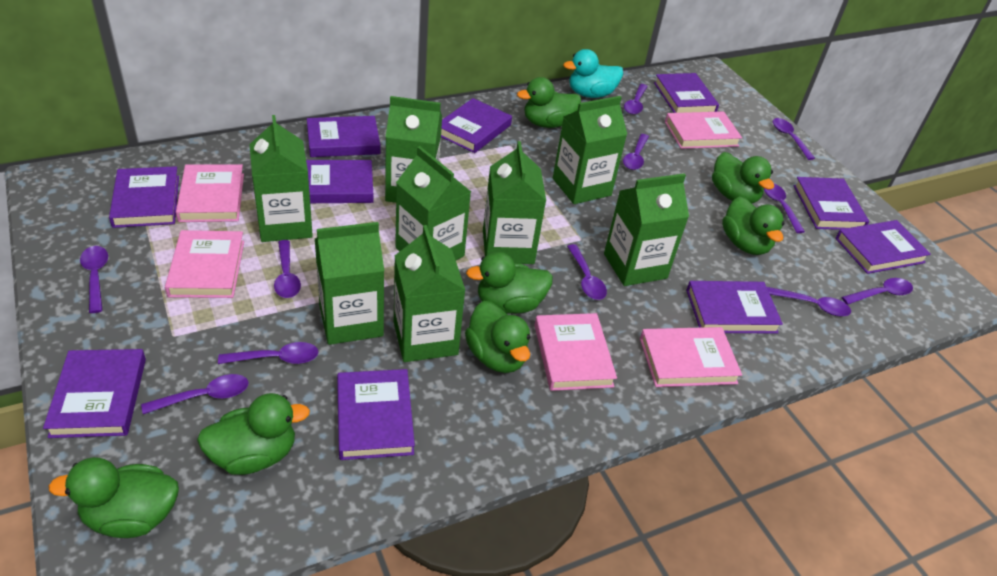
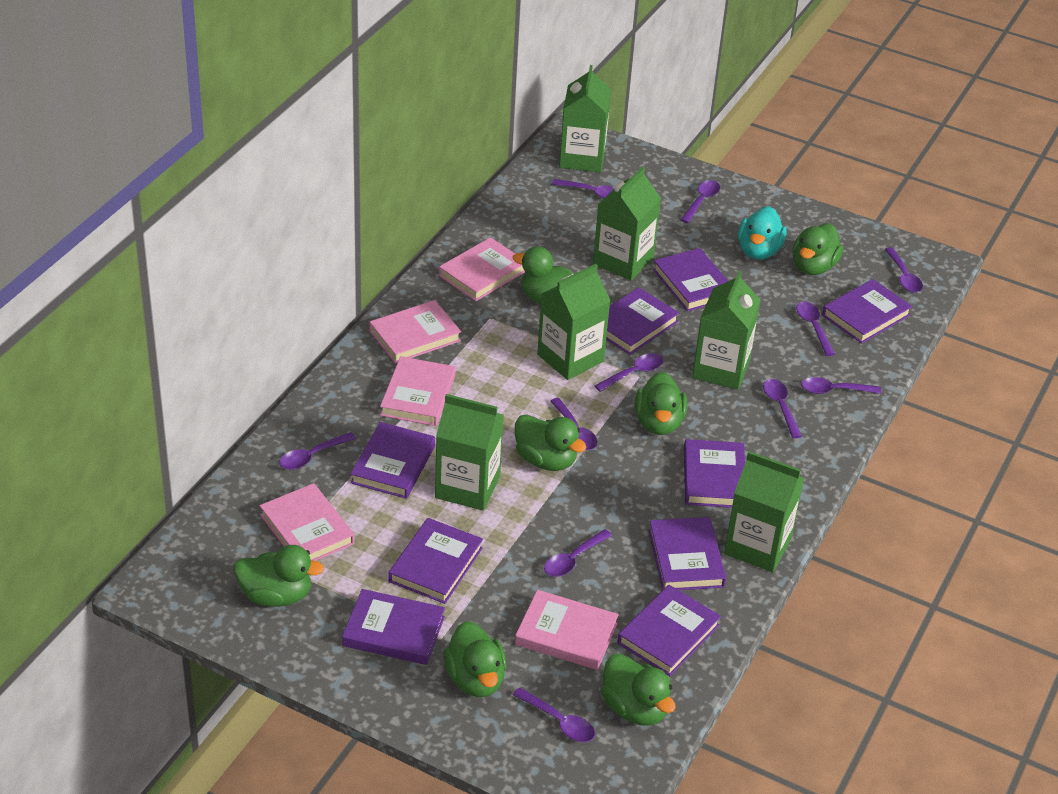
green carton: 8 -> 6
purple book: 10 -> 9

